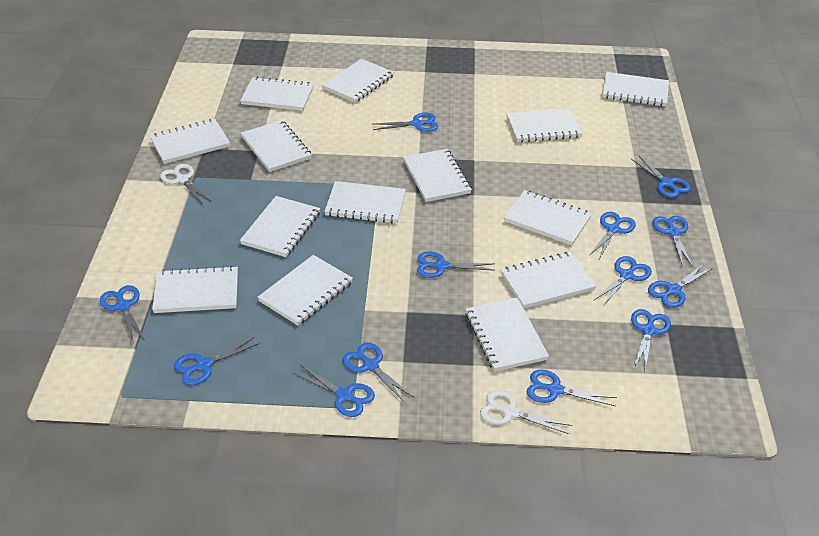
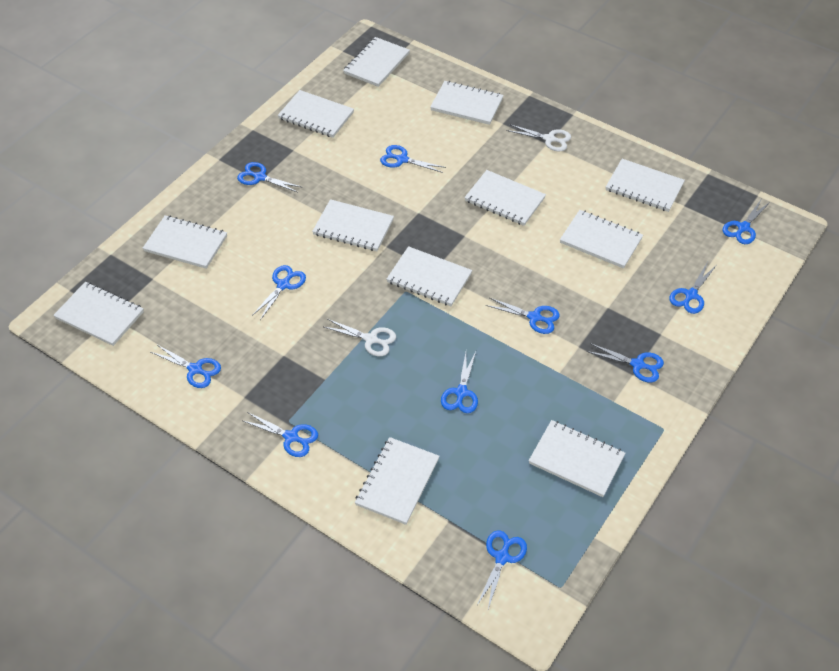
blue scissors: 13 -> 11
white notebook: 14 -> 12

